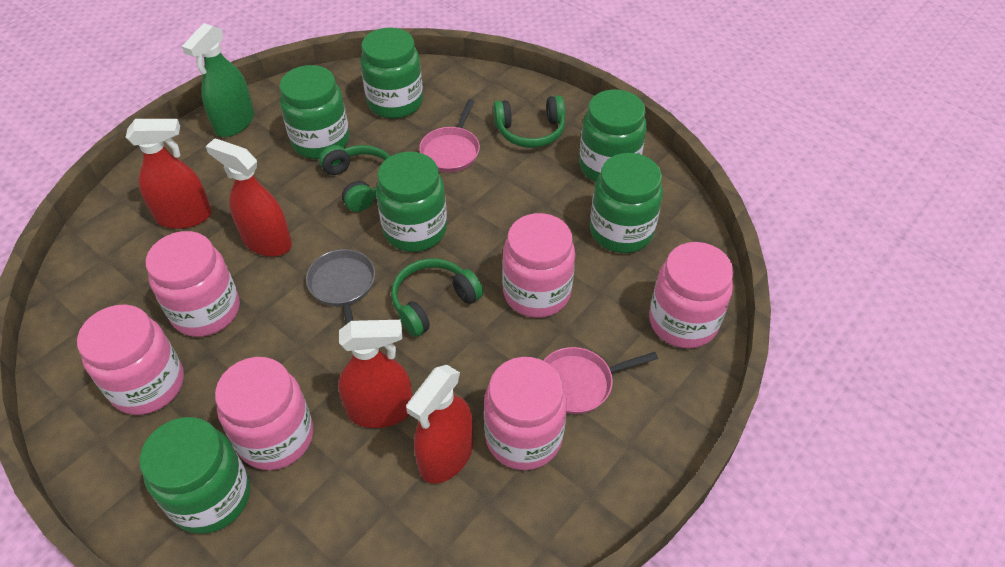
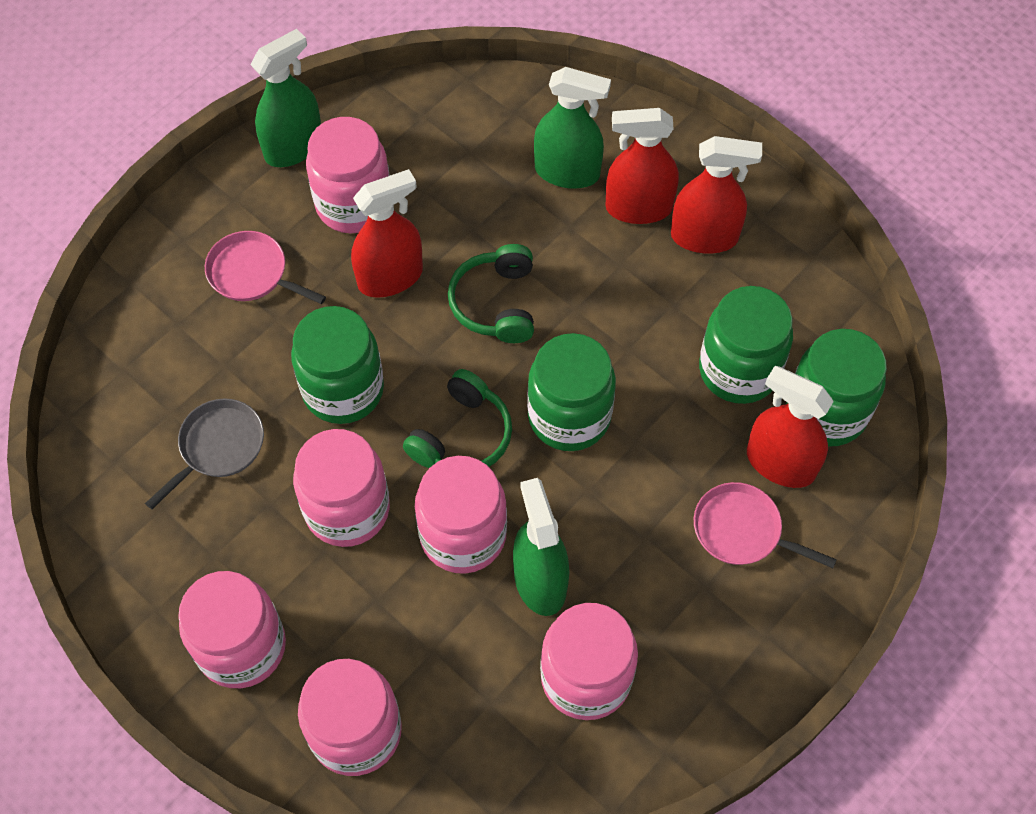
green headphones: 3 -> 2
green jar: 6 -> 4
green spray bottle: 1 -> 3

